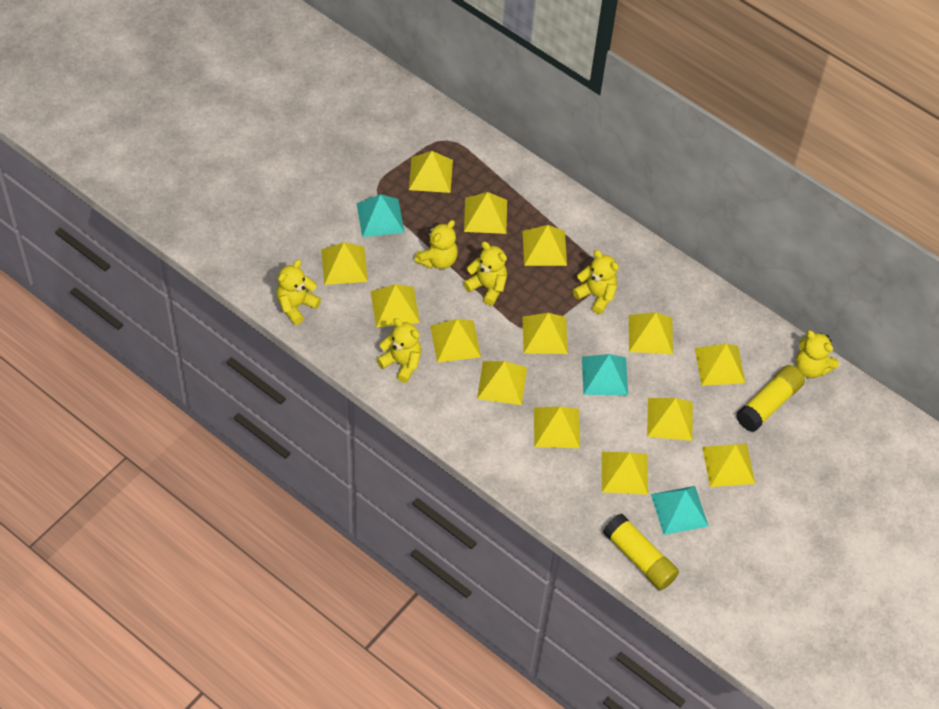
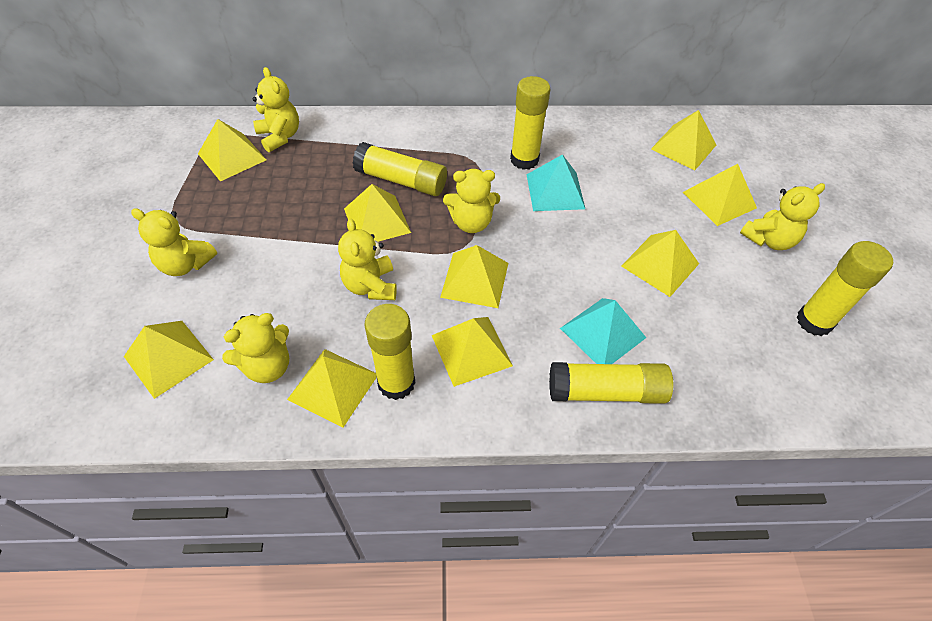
turquoise pyramid: 3 -> 2
yellow glue stick: 2 -> 5
yellow pyramid: 14 -> 9

